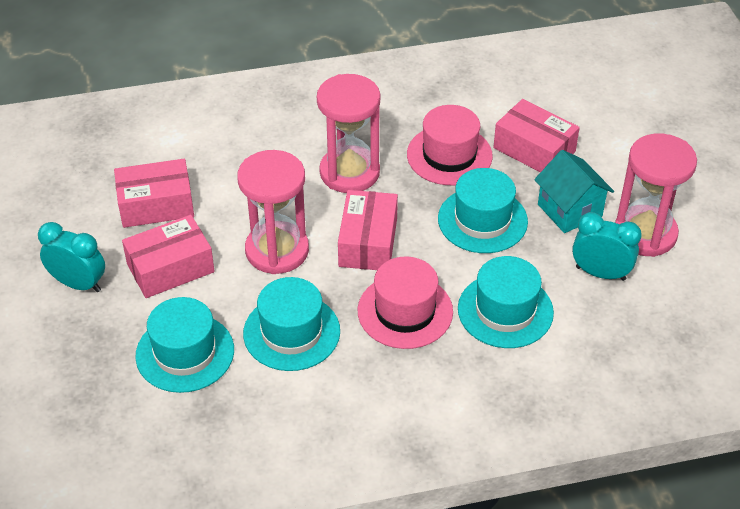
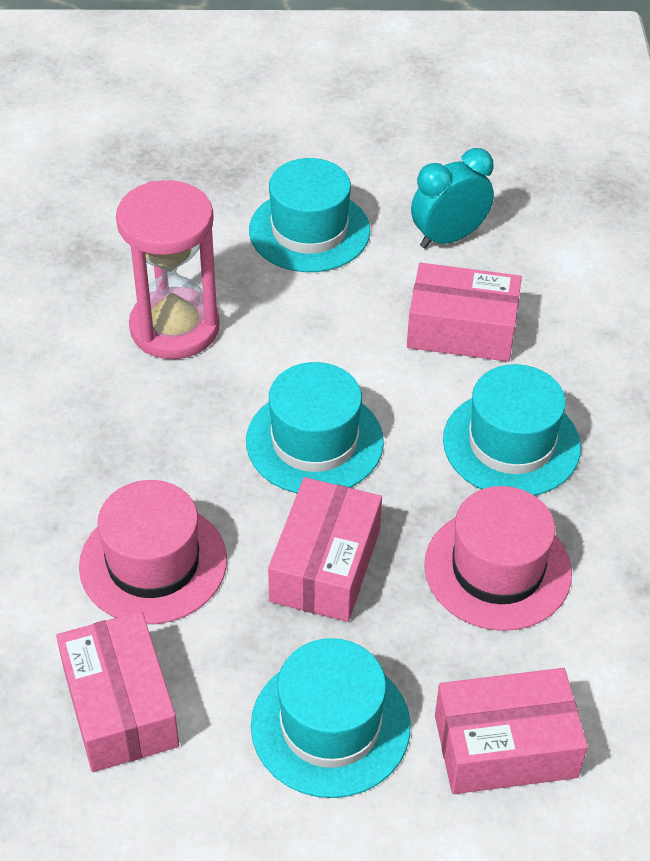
pink hourglass: 3 -> 1
turquoise clock: 2 -> 1
turquoise house: 1 -> 0

